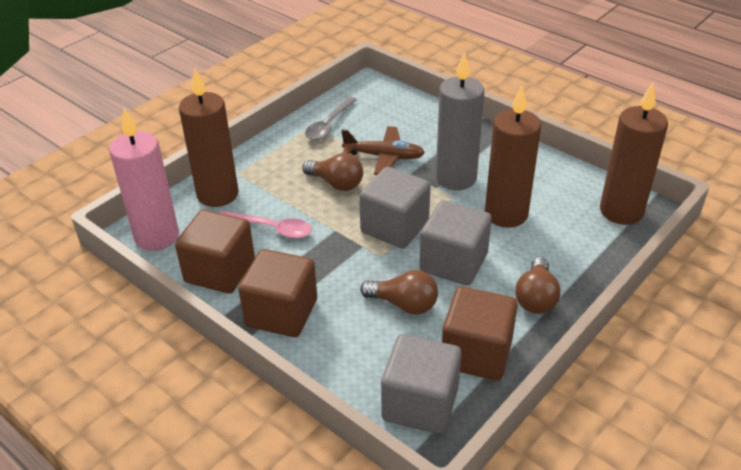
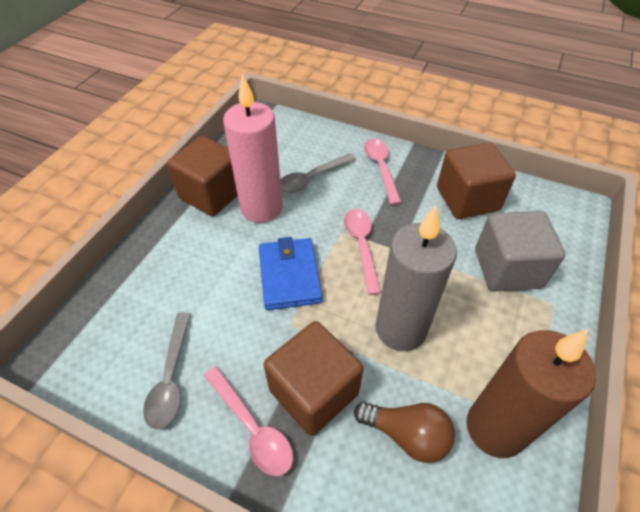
blue wallet: 0 -> 1
brown candle: 3 -> 1
brown light bulb: 3 -> 1
brown plane: 1 -> 0
grey cube: 3 -> 1
grey spoon: 1 -> 2
pink spoon: 1 -> 3

